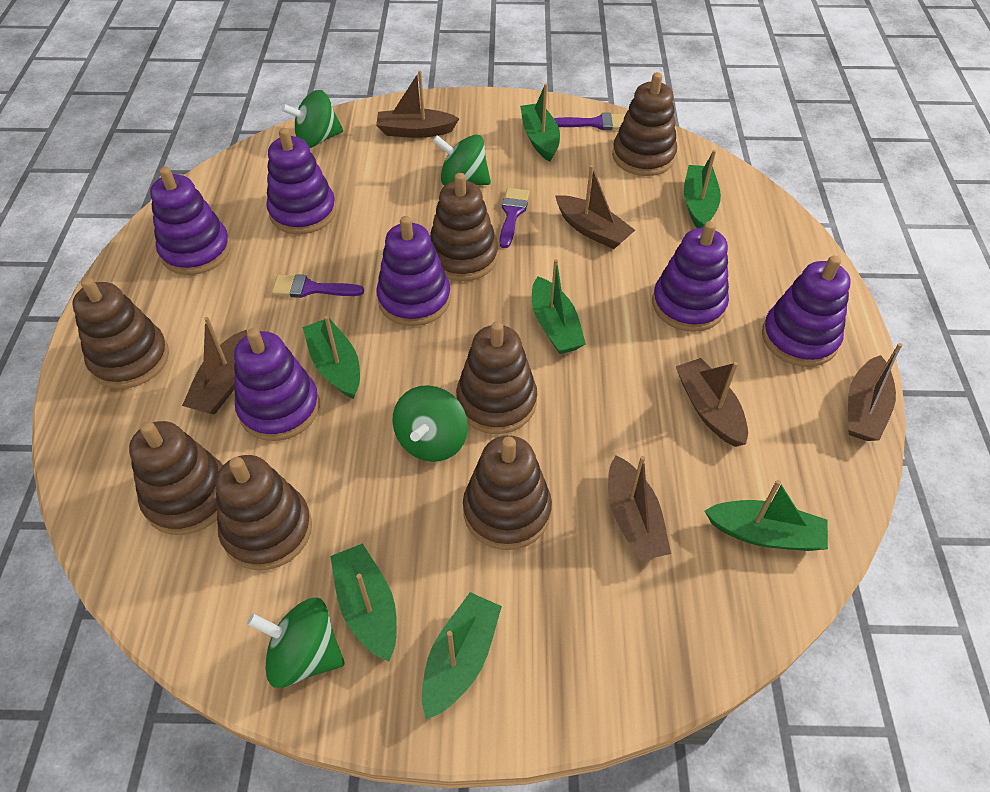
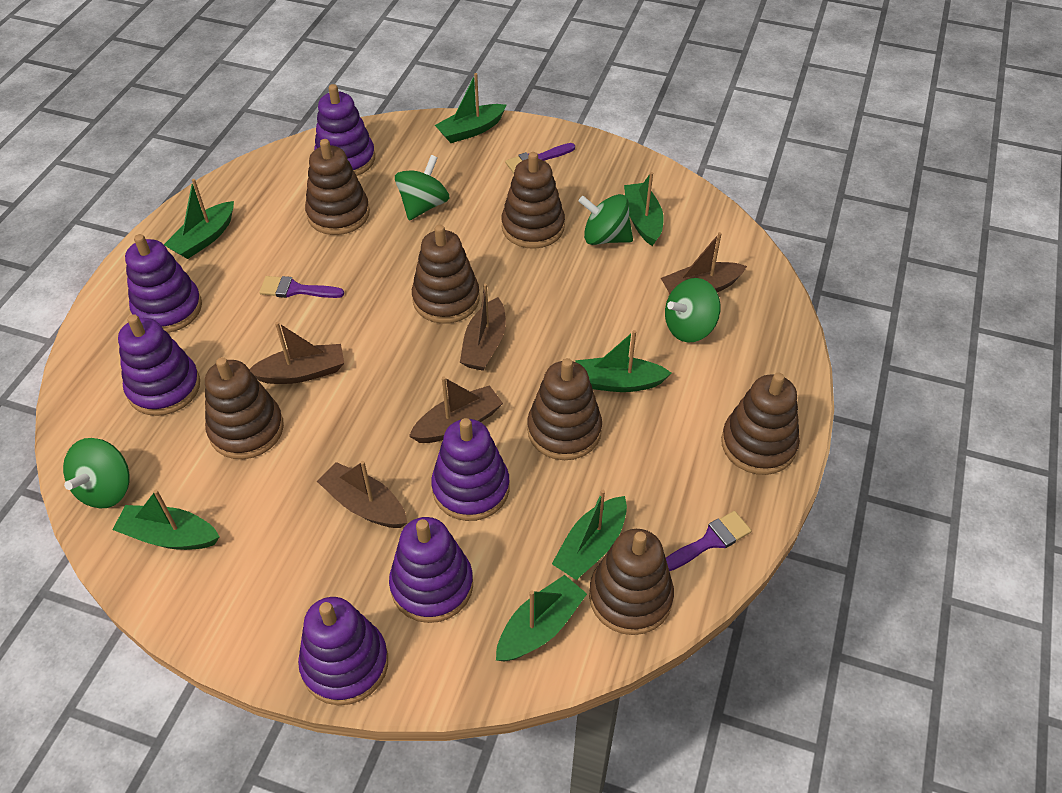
brown boat: 6 -> 5

